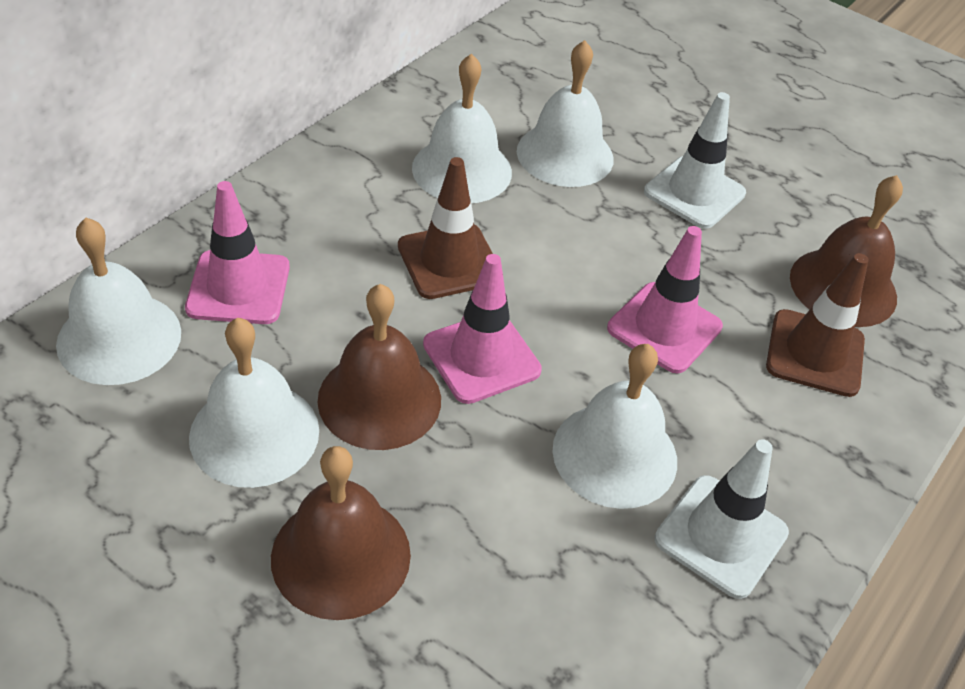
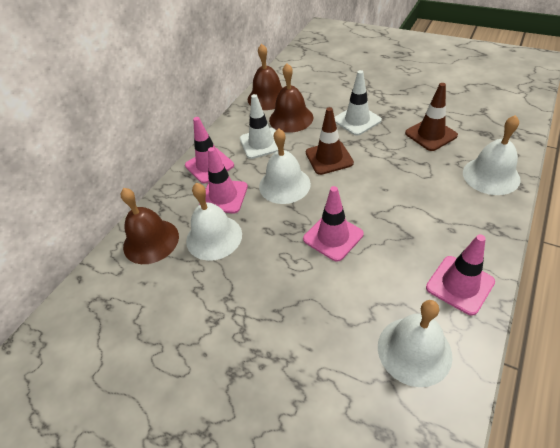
pink traffic cone: 3 -> 4
white bell: 5 -> 4

